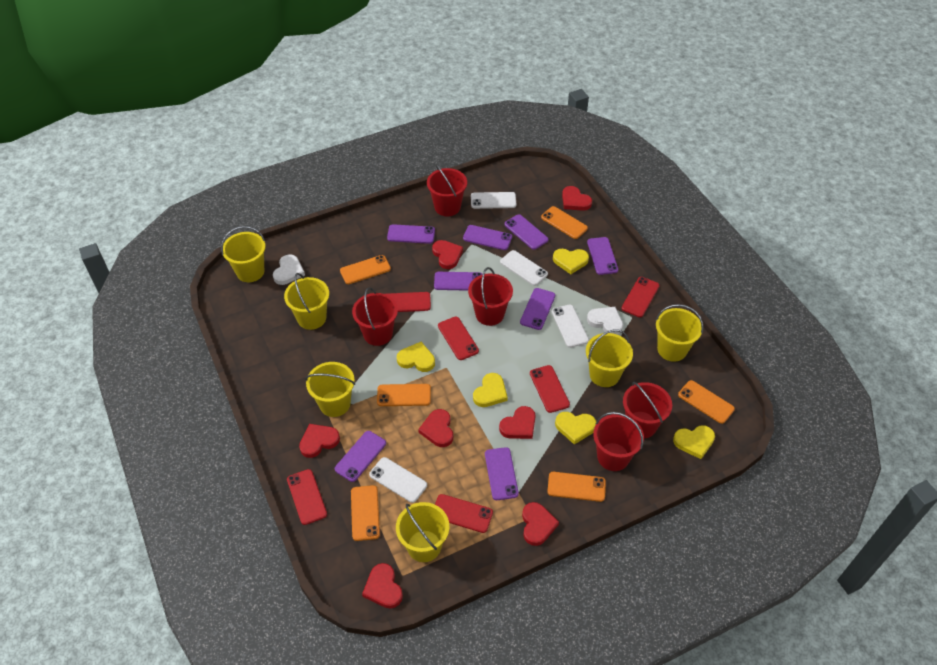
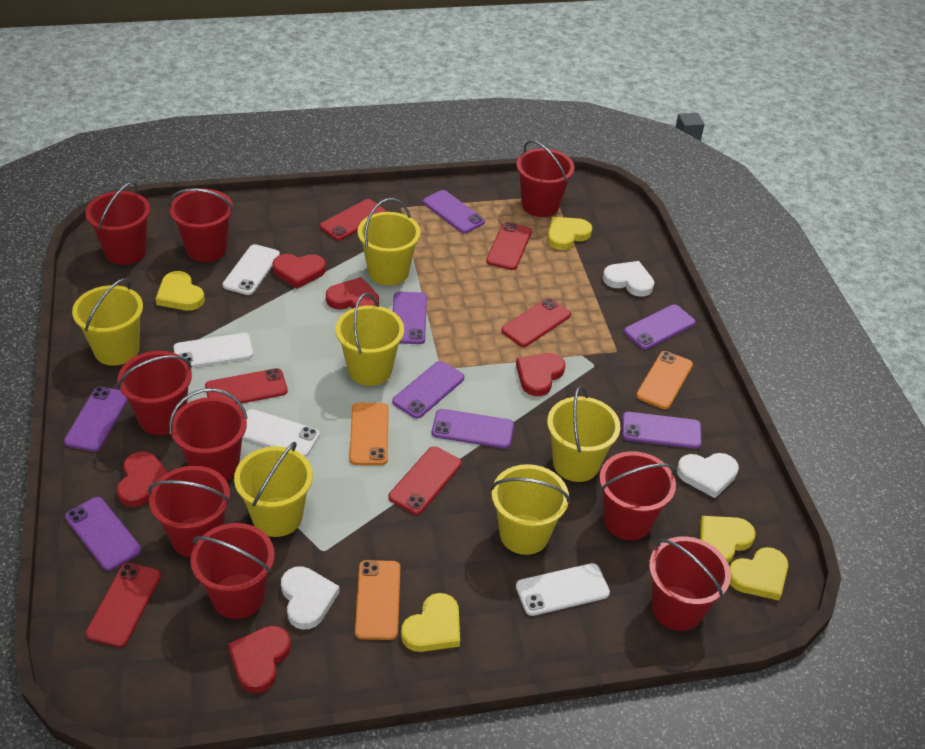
orange phone: 6 -> 3
red bucket: 5 -> 9
red heart: 7 -> 5
white heart: 2 -> 3

